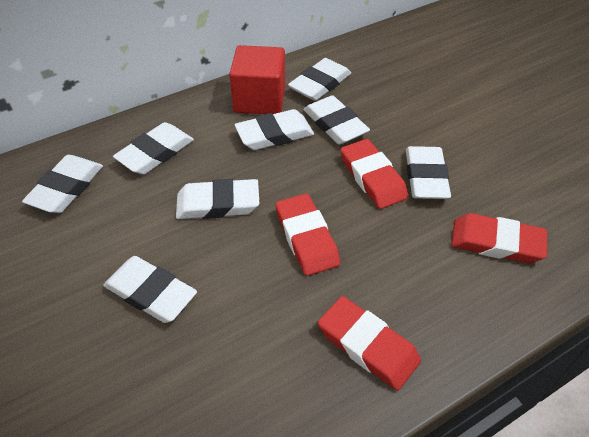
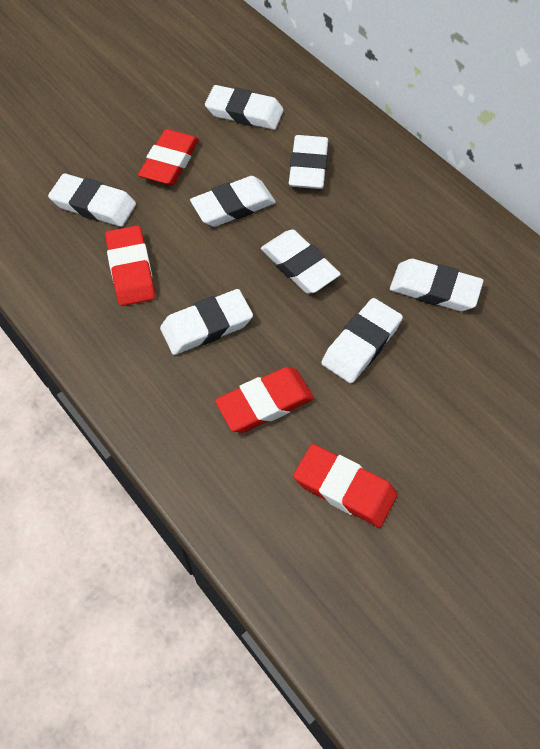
red cube: 1 -> 0

